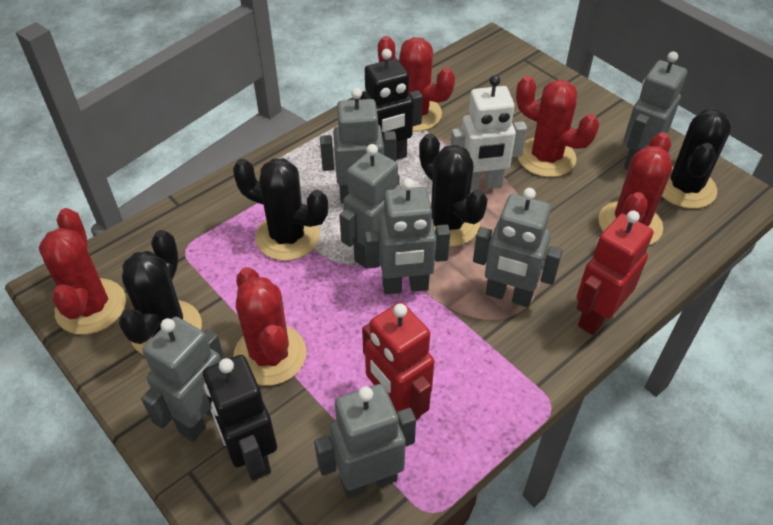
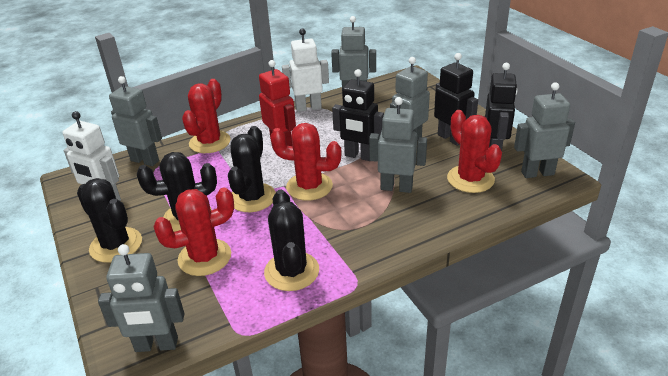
black robot: 2 -> 3
grey robot: 7 -> 6
red cactus: 5 -> 4
red robot: 2 -> 1
white robot: 1 -> 2

